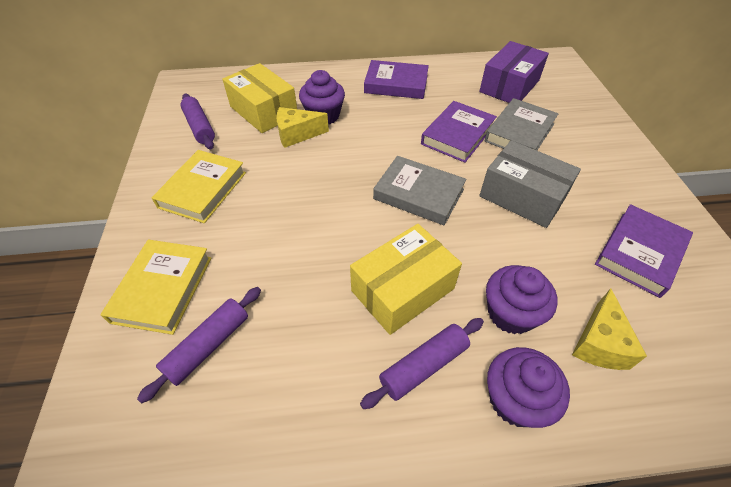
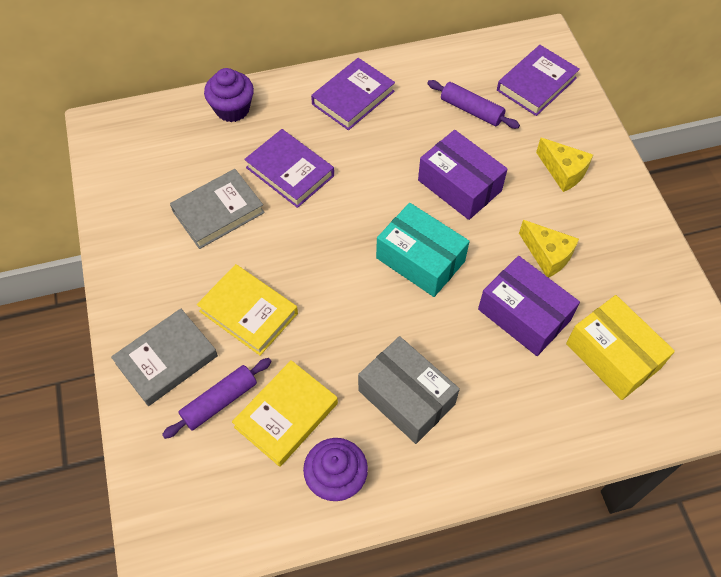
purple box: 1 -> 2
purple cupcake: 3 -> 2
purple rolling pin: 3 -> 2
turquoise box: 0 -> 1
yellow box: 2 -> 1

